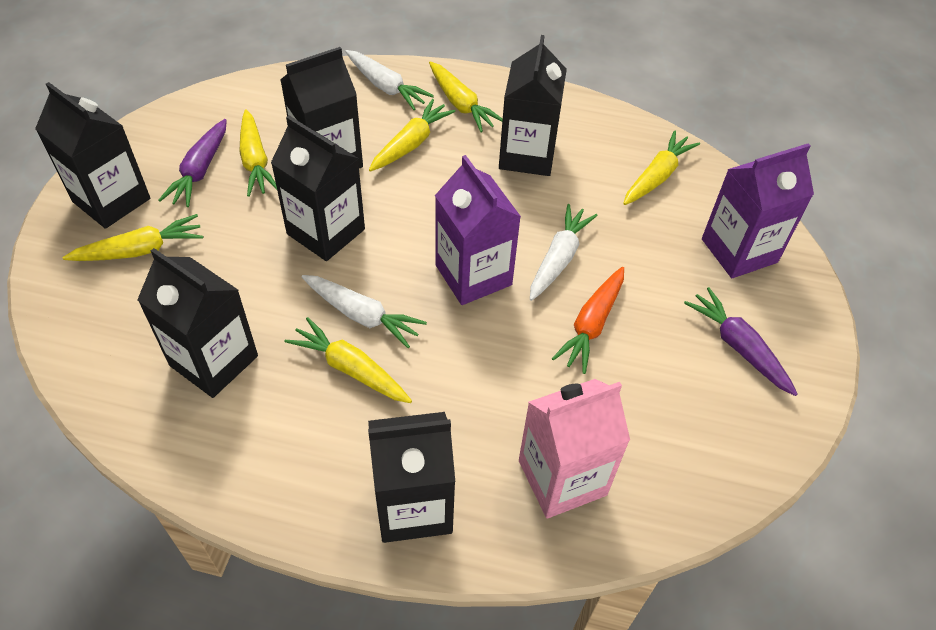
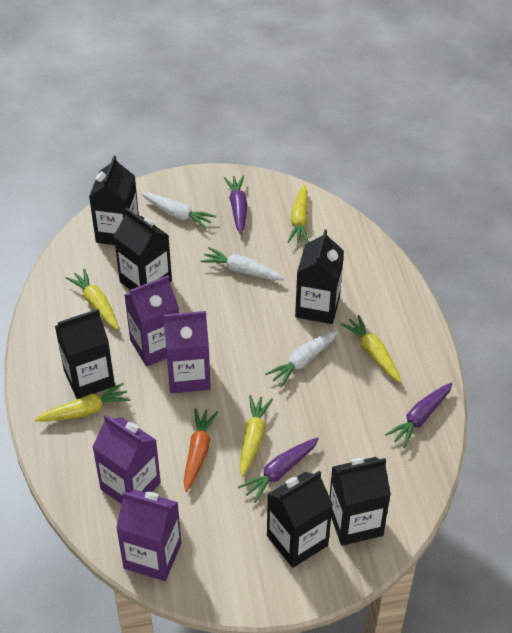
pink carton: 1 -> 0
purple carrot: 2 -> 3
purple carton: 2 -> 4
yellow carrot: 6 -> 5

